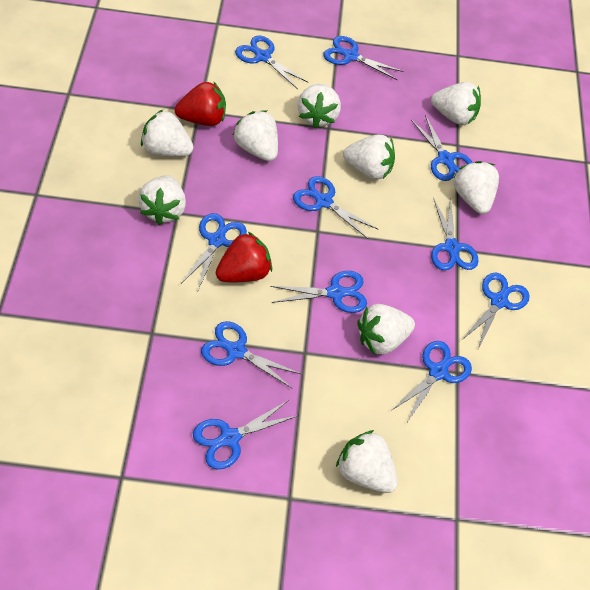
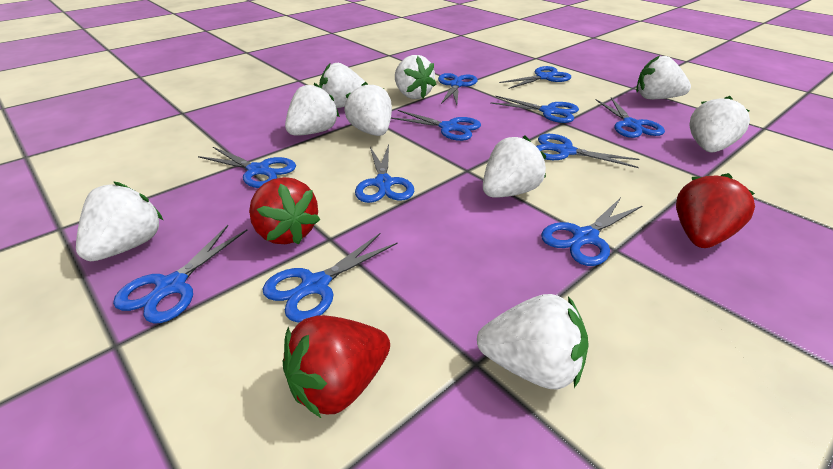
red strawberry: 2 -> 3

